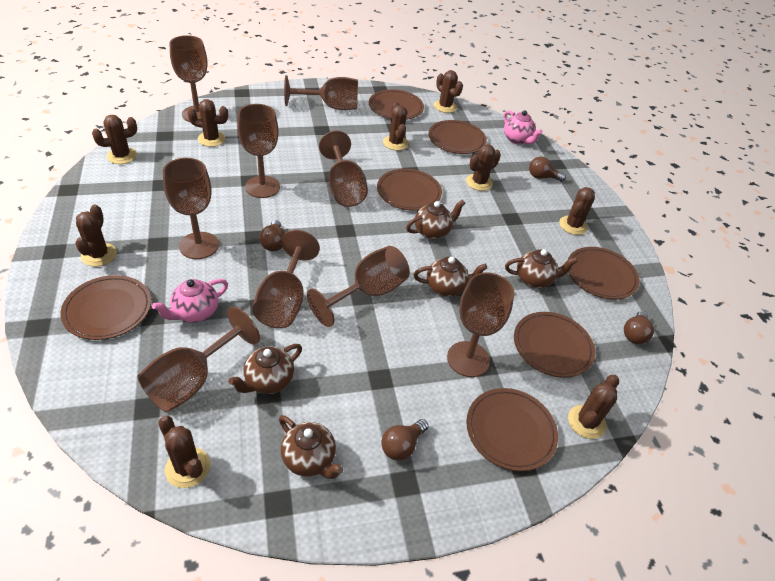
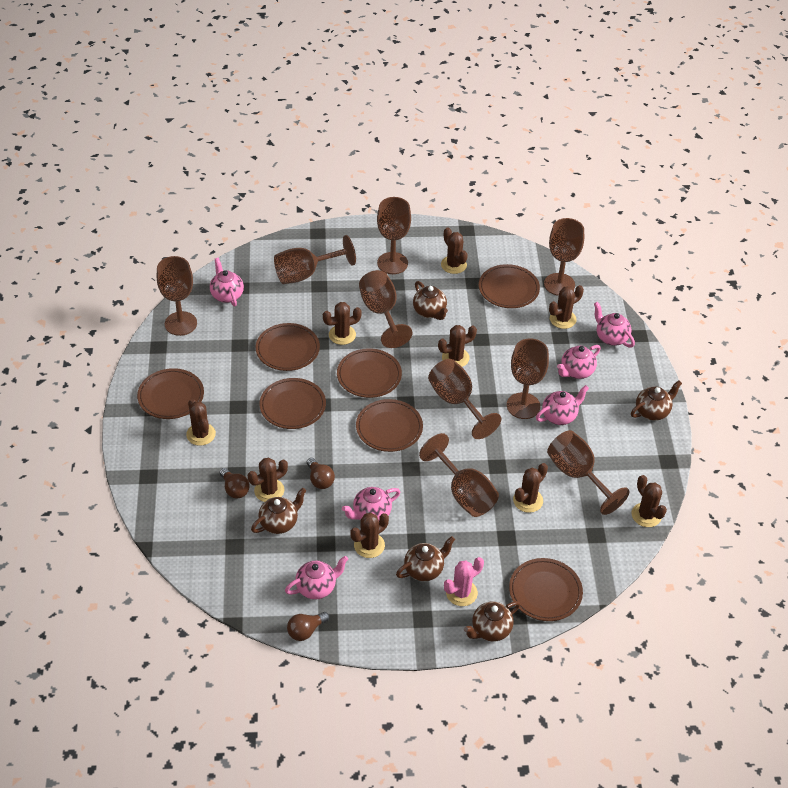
brown light bulb: 4 -> 3
pink cactus: 0 -> 1
pink teapot: 2 -> 6

